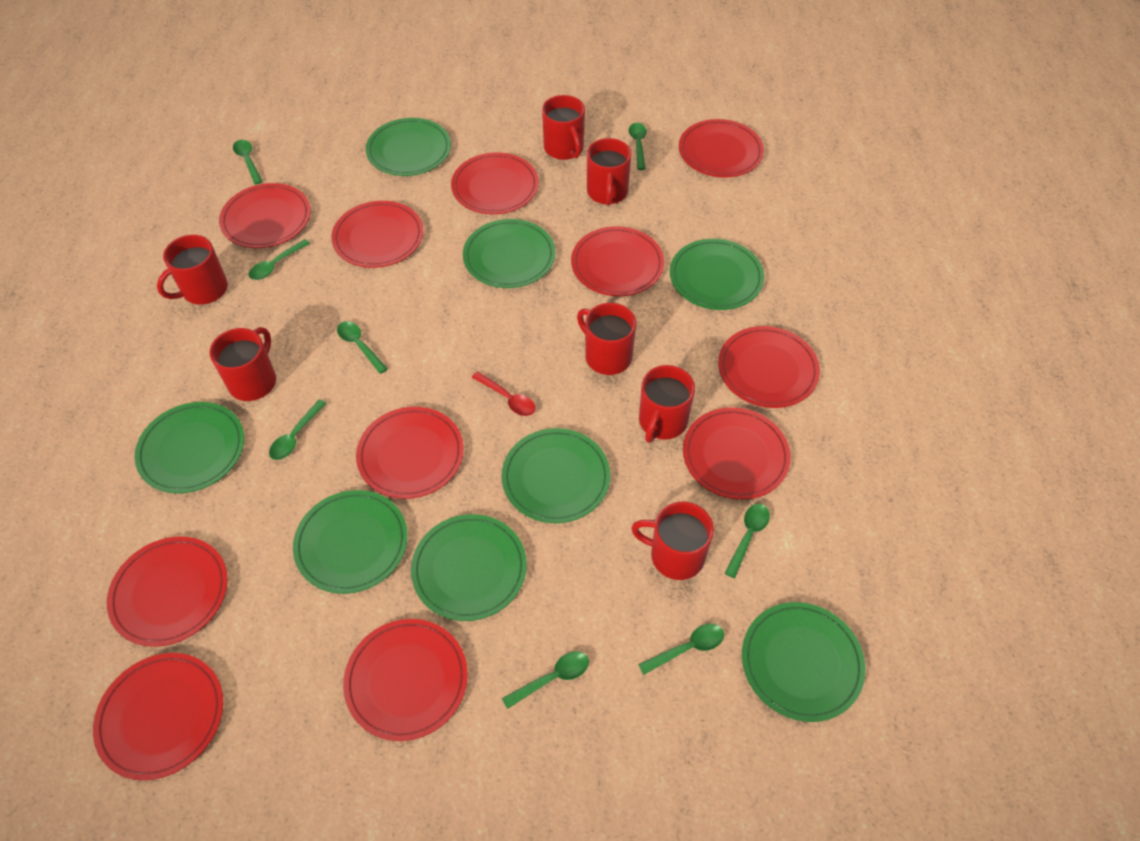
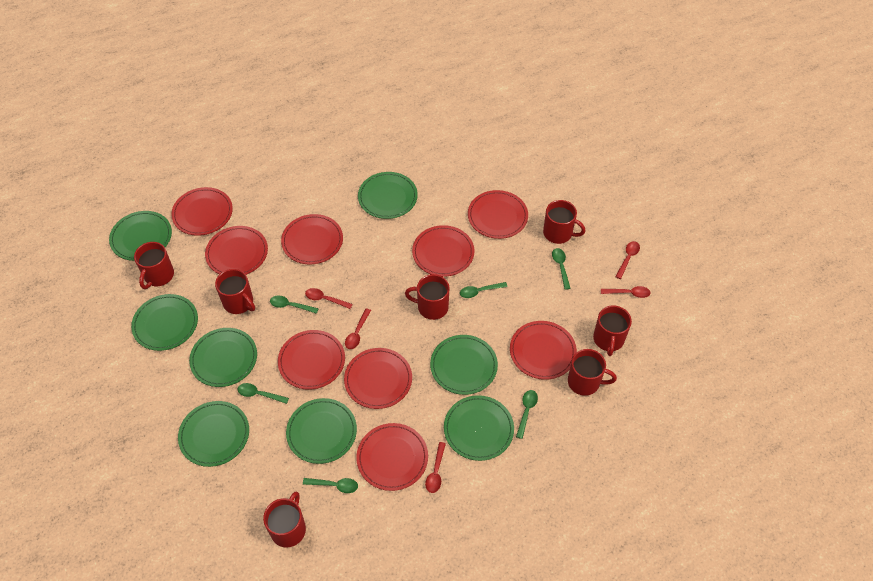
green spoon: 8 -> 6
red plate: 11 -> 9
red spoon: 1 -> 5

